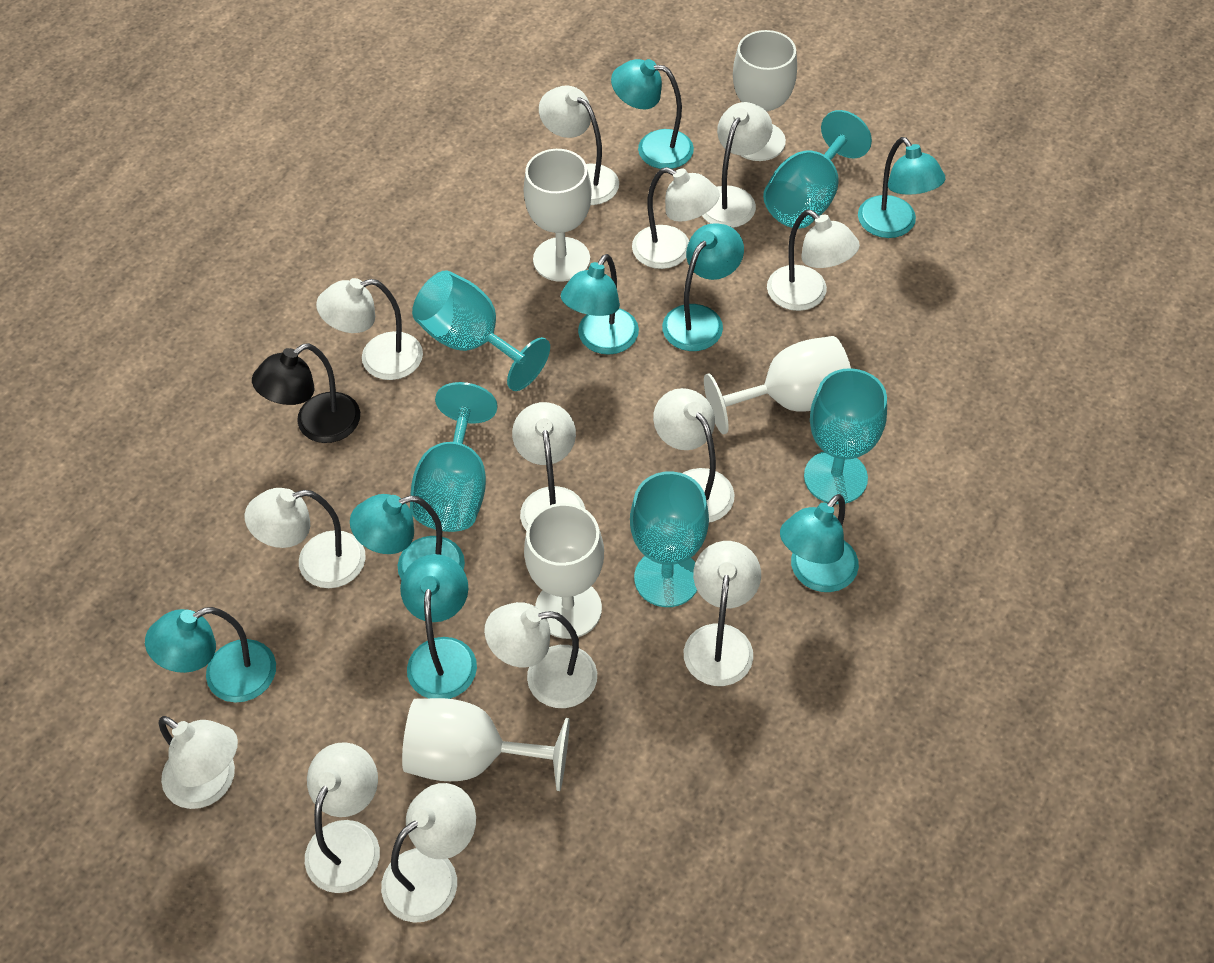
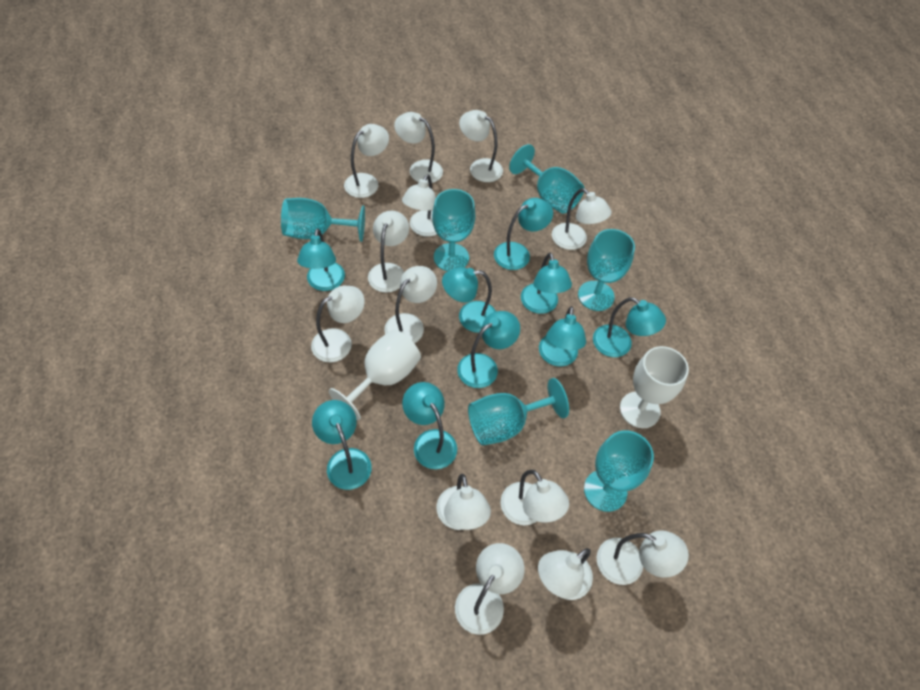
black lamp: 1 -> 0
turquoise goblet: 5 -> 6
turquoise lamp: 8 -> 9
white goblet: 5 -> 2

